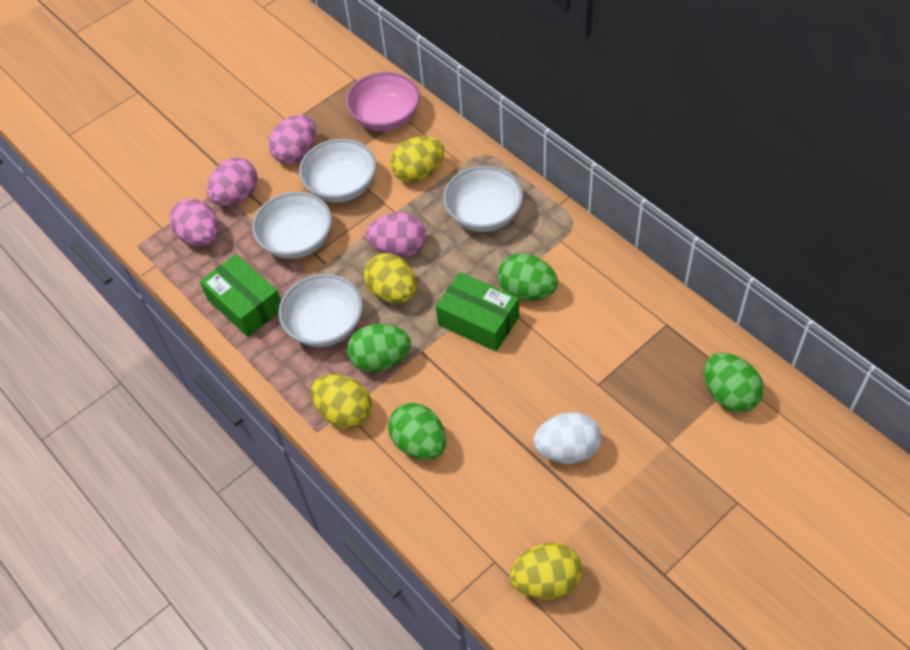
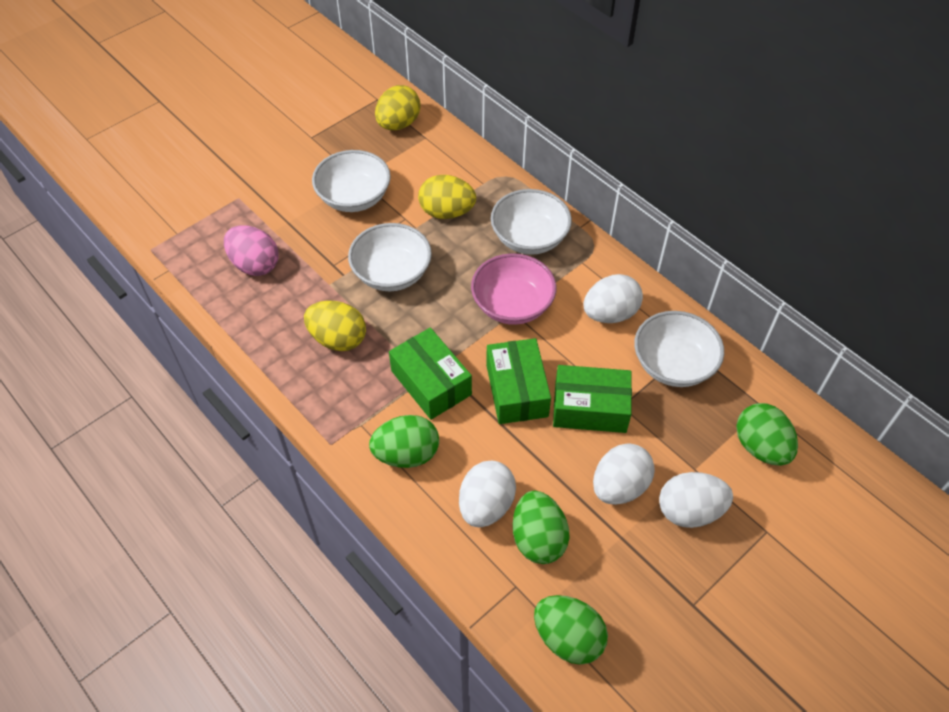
green box: 2 -> 3
pink egg: 4 -> 1
white egg: 1 -> 4
yellow egg: 4 -> 3

